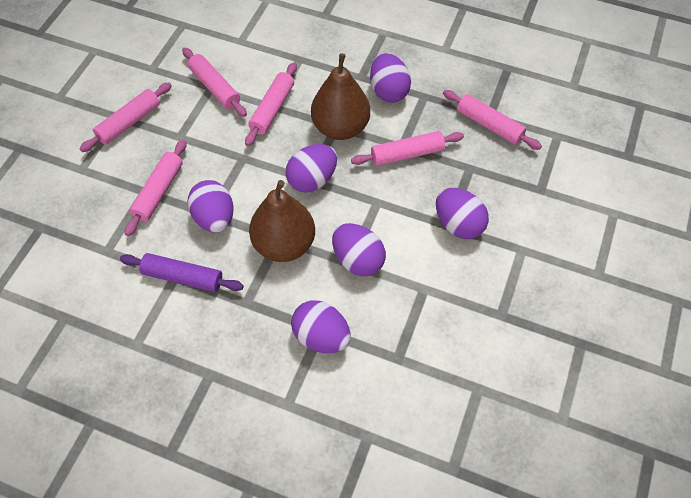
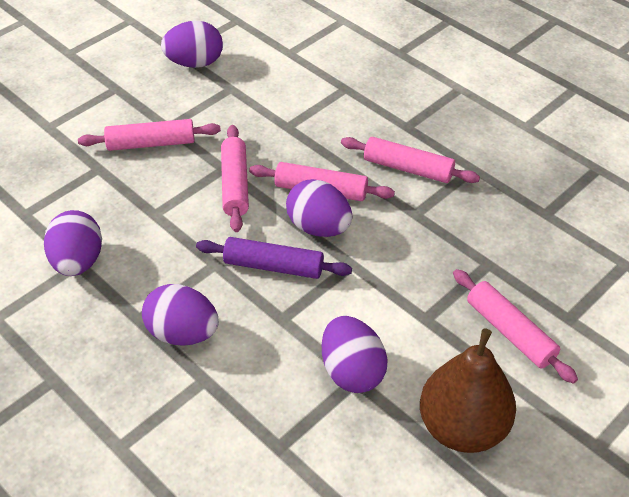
brown pear: 2 -> 1
pink rolling pin: 6 -> 5
purple egg: 6 -> 5

